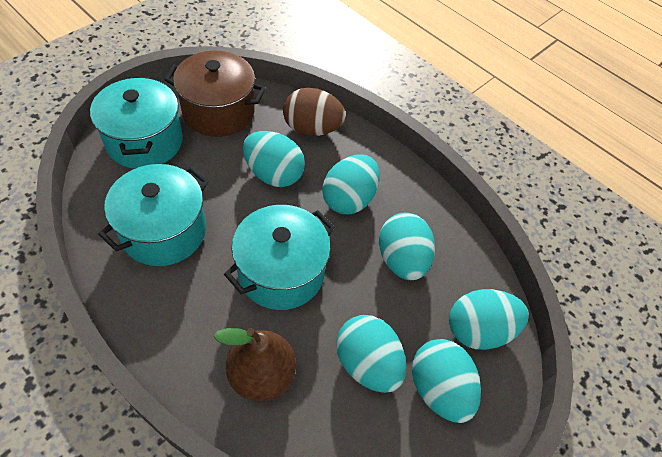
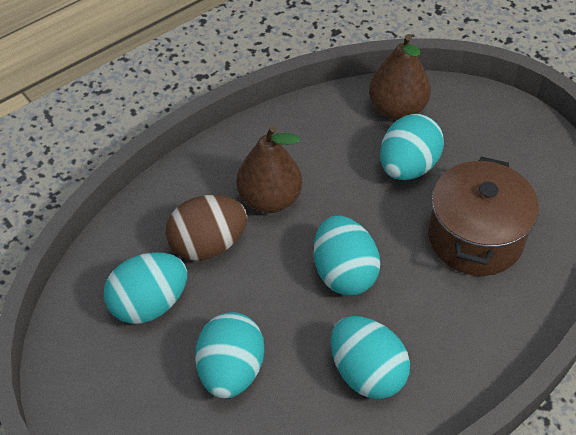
brown pear: 1 -> 2
turquoise egg: 6 -> 5
turquoise pot: 3 -> 0

